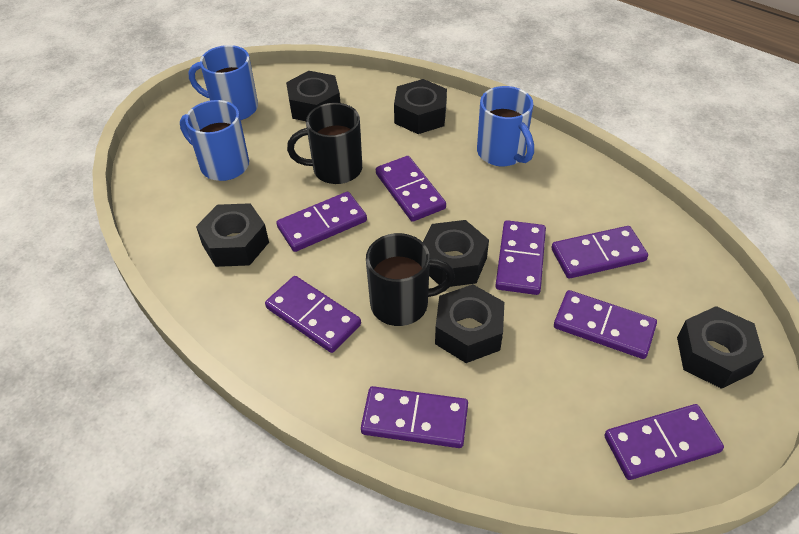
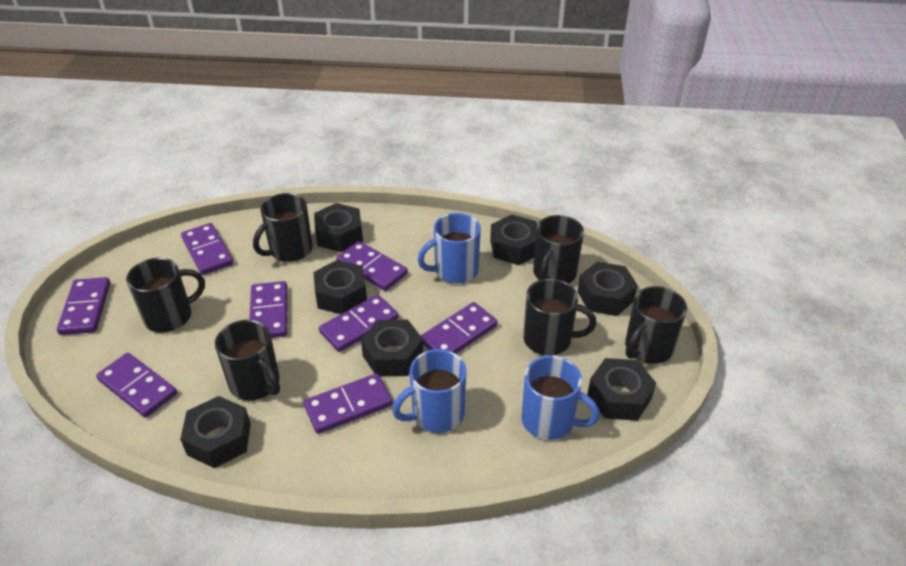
black mug: 2 -> 6
black nut: 6 -> 7

